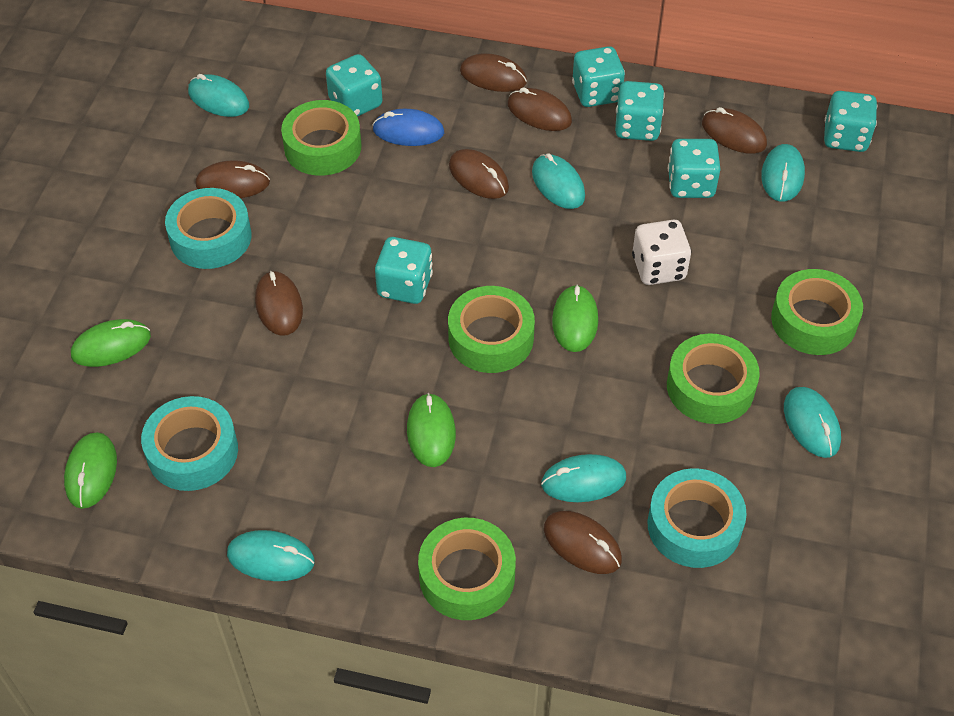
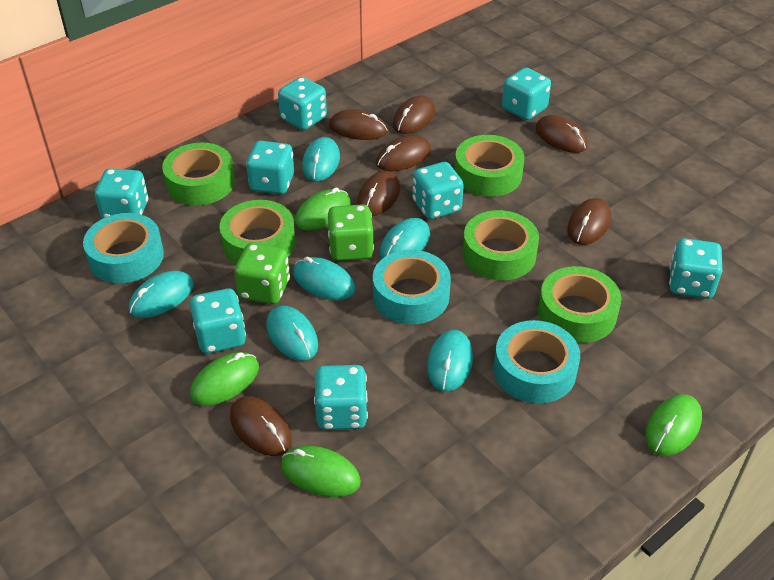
blue mouse: 1 -> 0
green dice: 0 -> 2
turquoise dice: 6 -> 8
white dice: 1 -> 0

